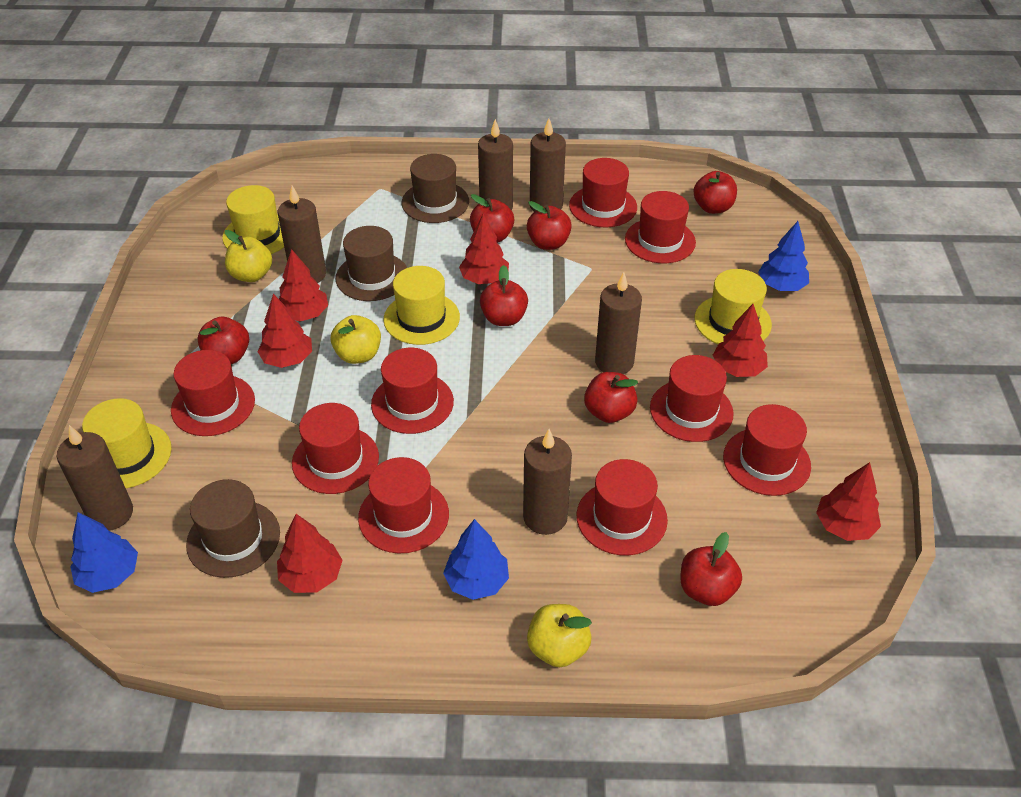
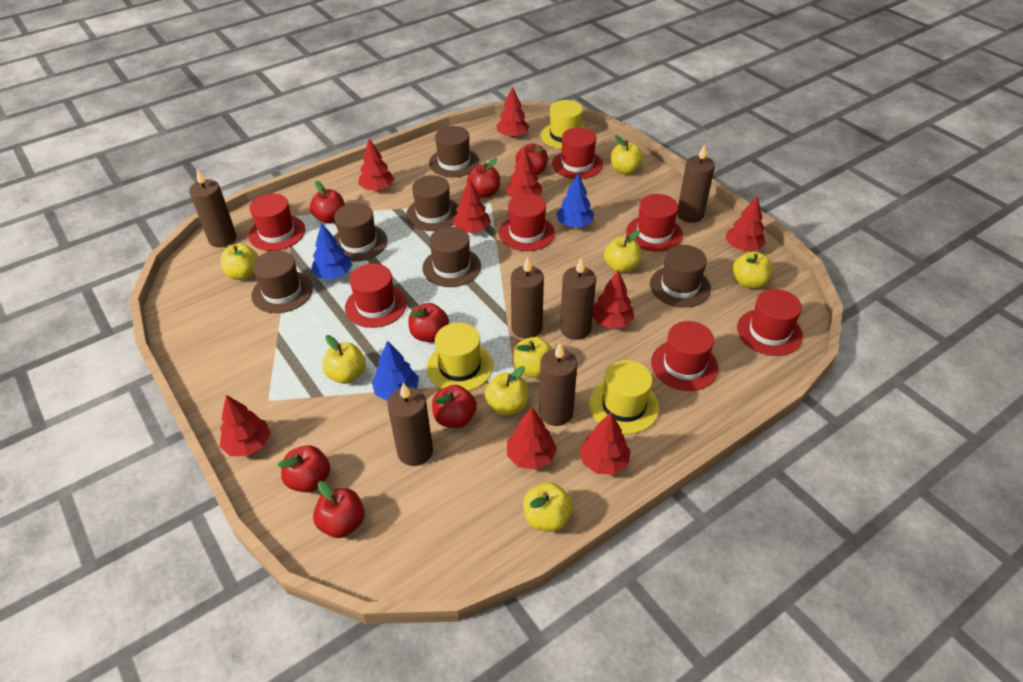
brown hat: 3 -> 6
red hat: 9 -> 7
red tree: 6 -> 9
yellow apple: 3 -> 8
yellow hat: 4 -> 3

